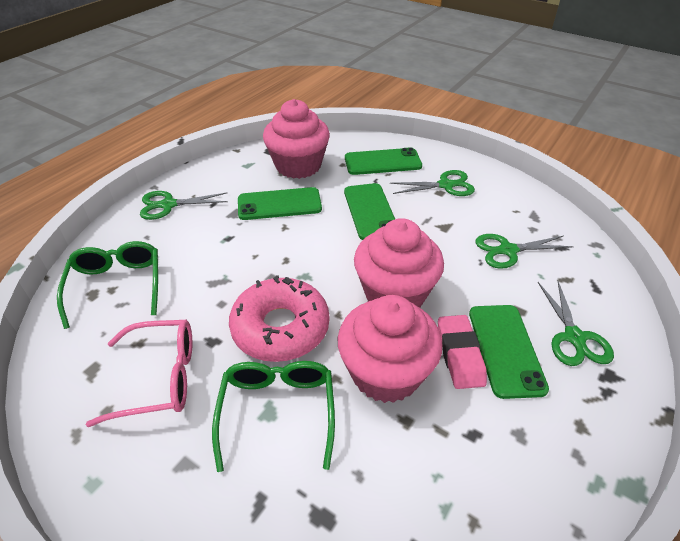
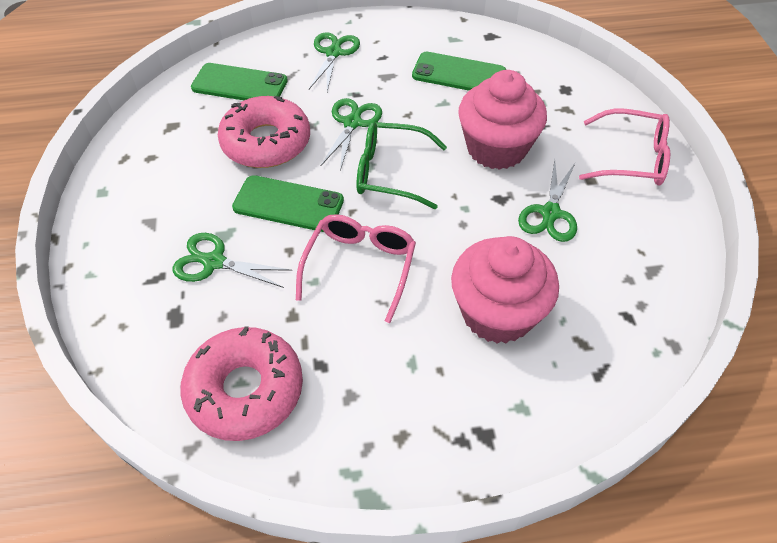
green glasses: 2 -> 1
green phone: 4 -> 3
pink cupcake: 3 -> 2
pink donut: 1 -> 2
pink eraser: 1 -> 0
pink glasses: 1 -> 2

